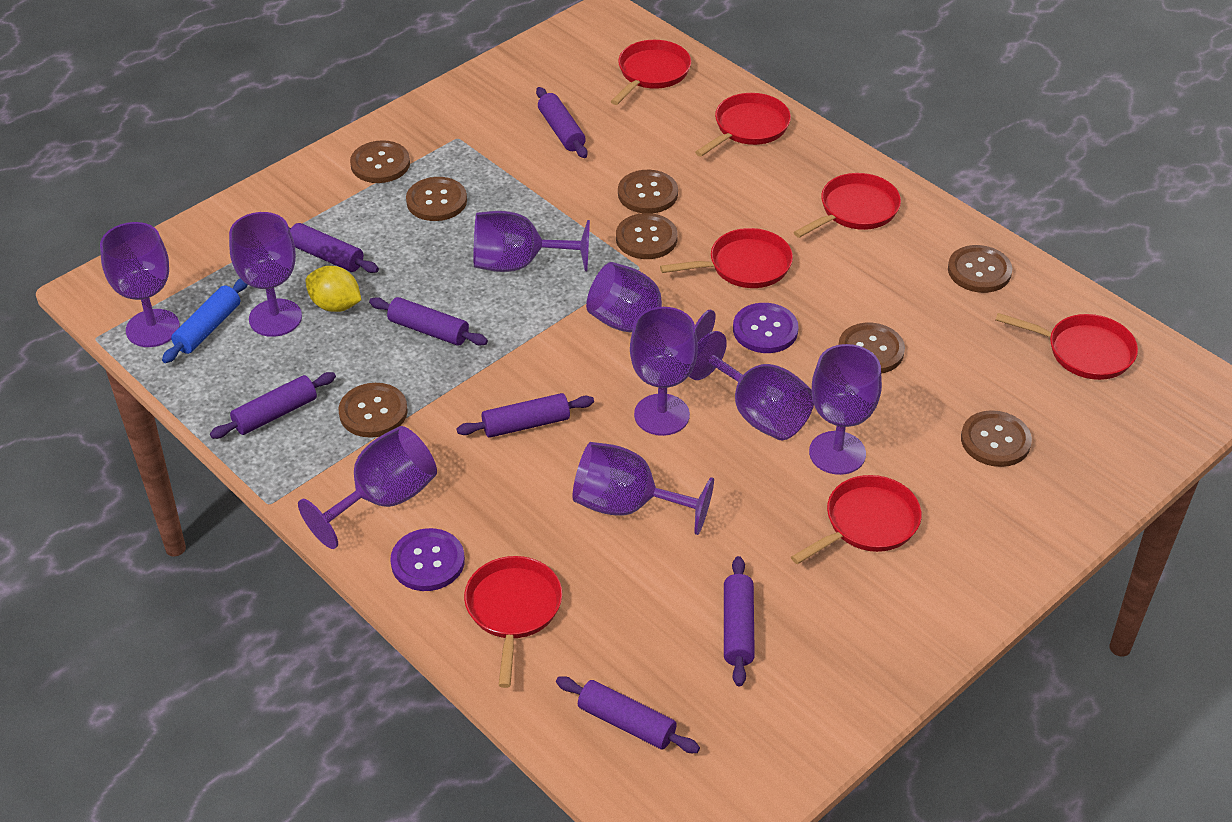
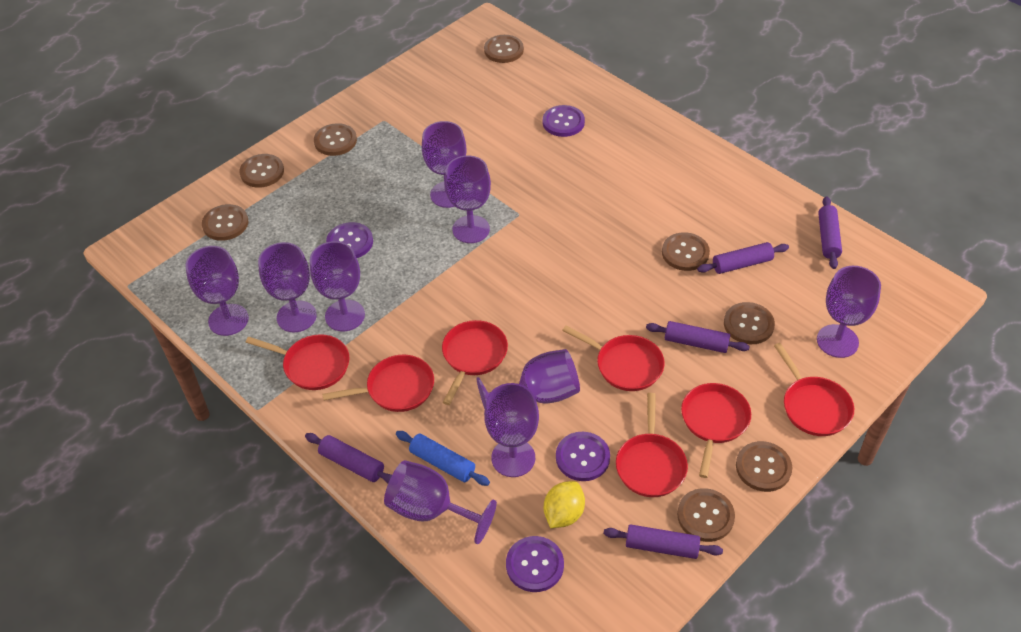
purple button: 2 -> 4
purple rolling pin: 7 -> 5

